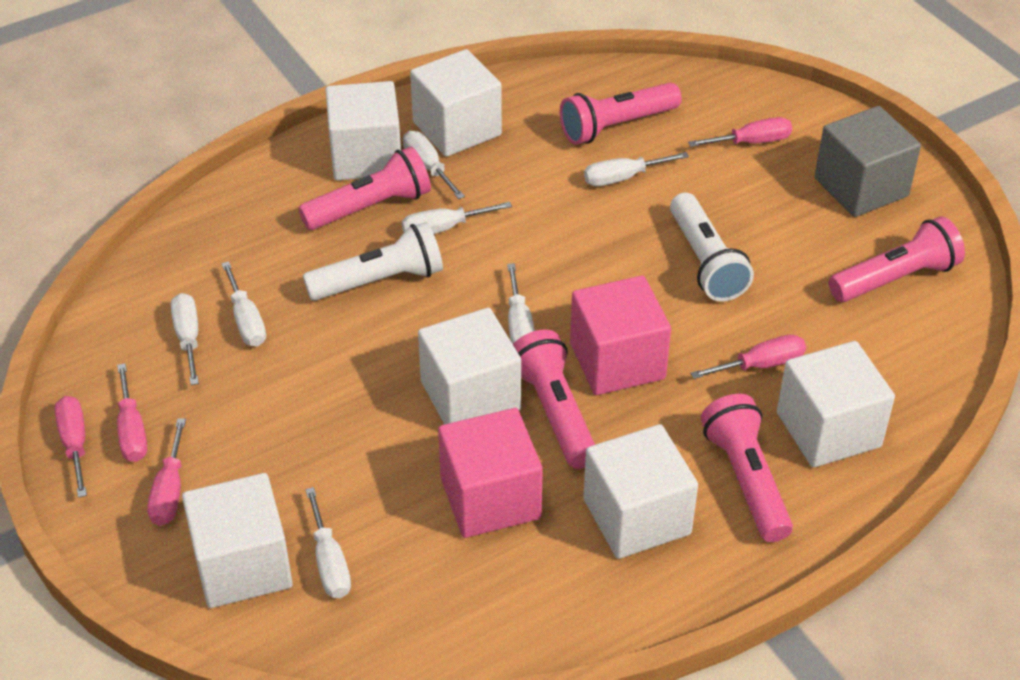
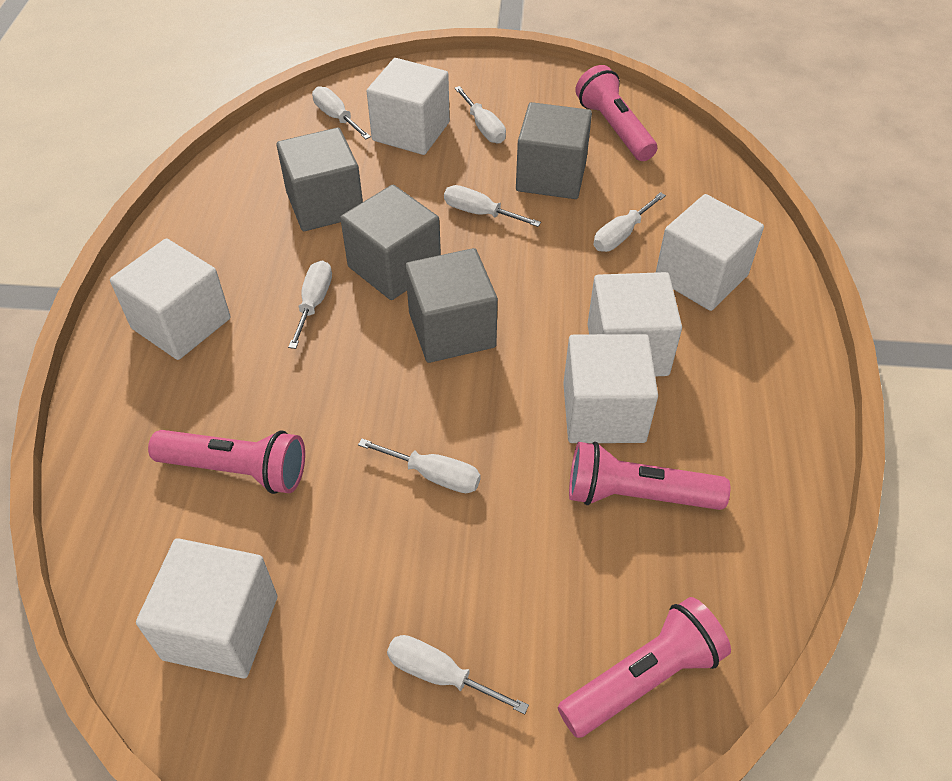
grey cube: 1 -> 4
pink cube: 2 -> 0
pink flashlight: 5 -> 4
pink screwdriver: 5 -> 0
white flashlight: 2 -> 0

